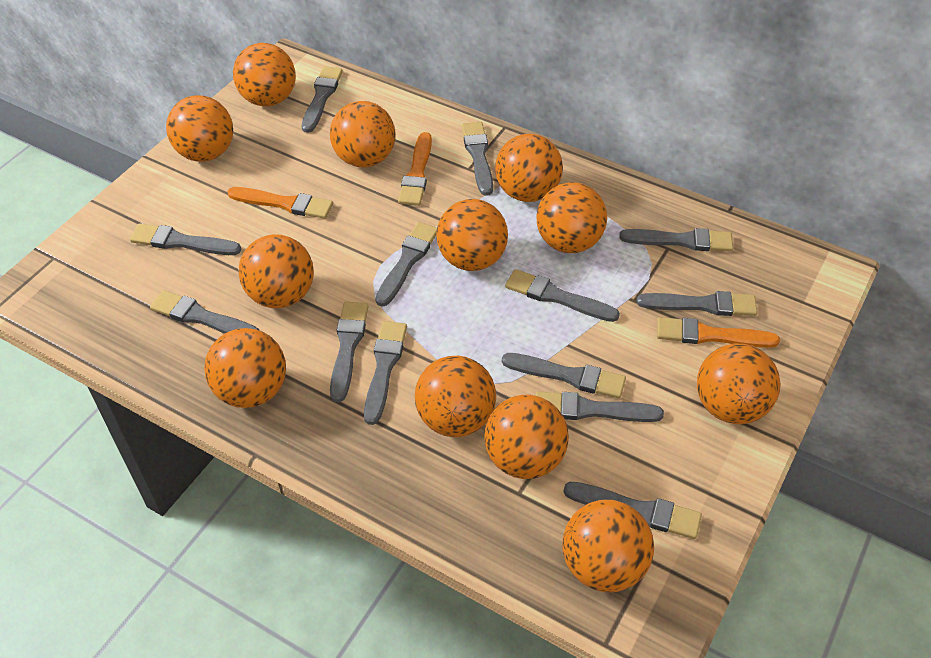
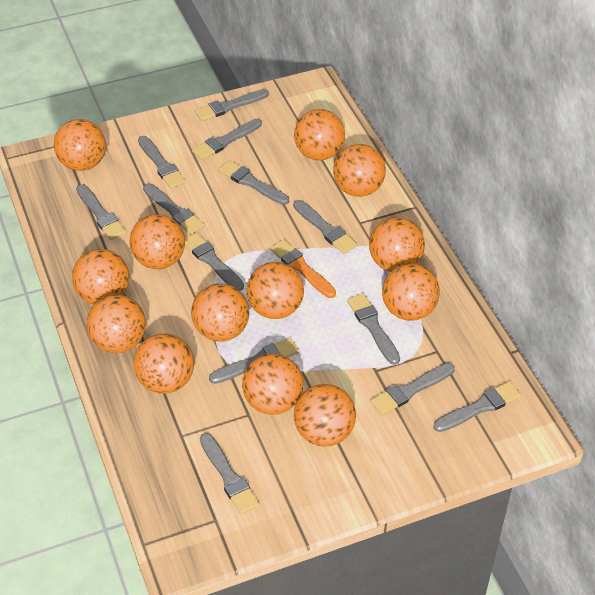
orange ball: 12 -> 13
orange brush: 3 -> 1

